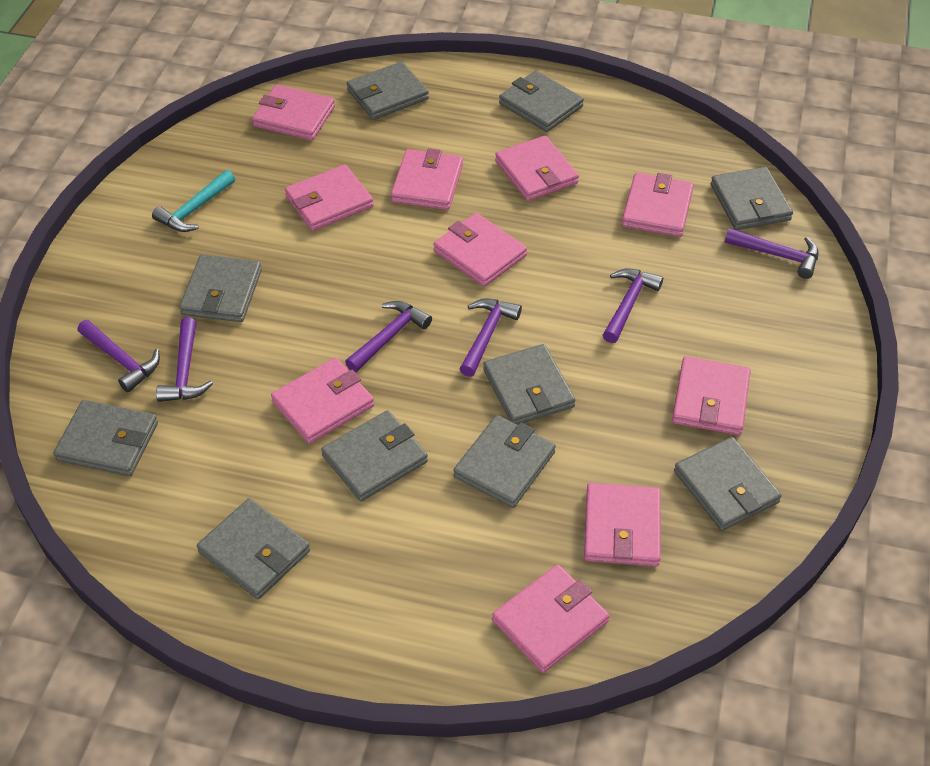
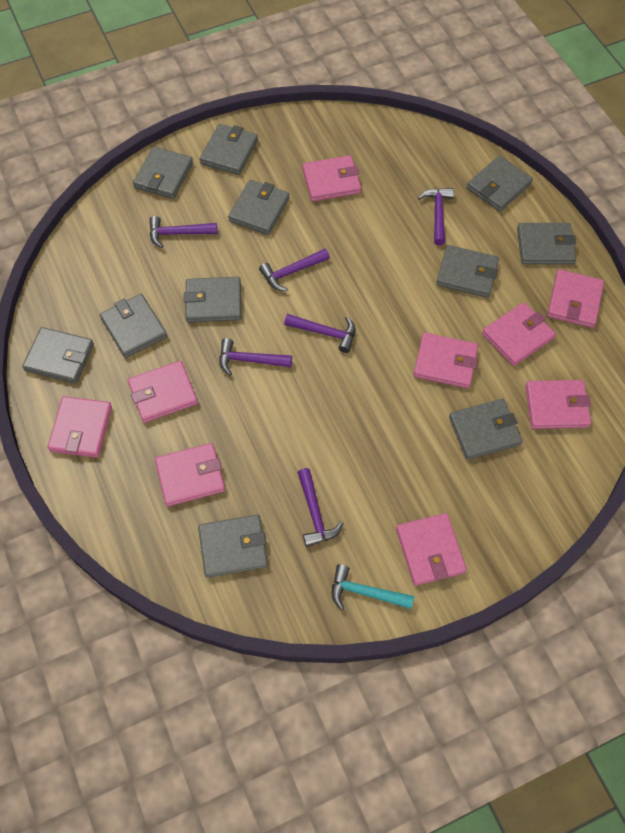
grey wallet: 10 -> 11
pink wallet: 10 -> 9

